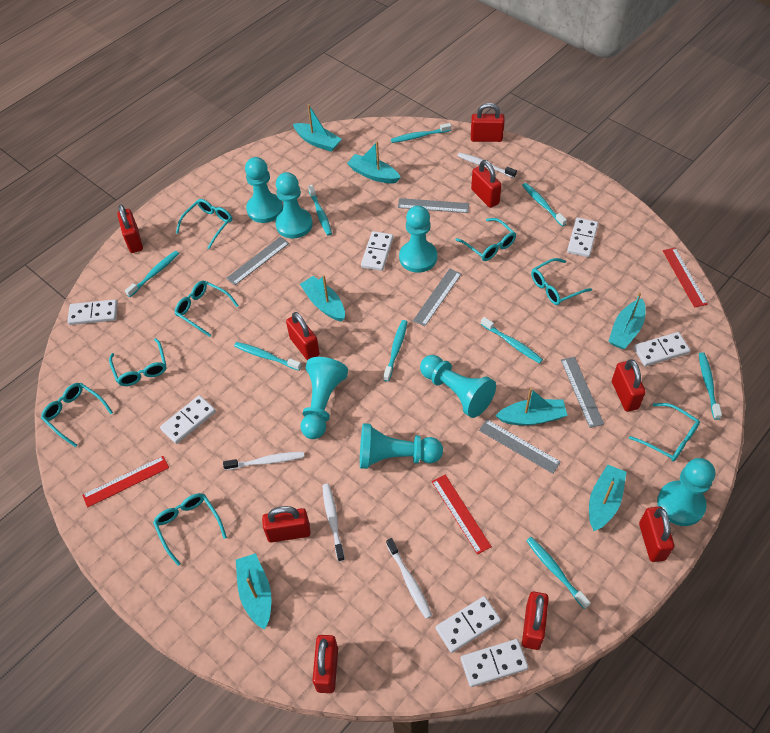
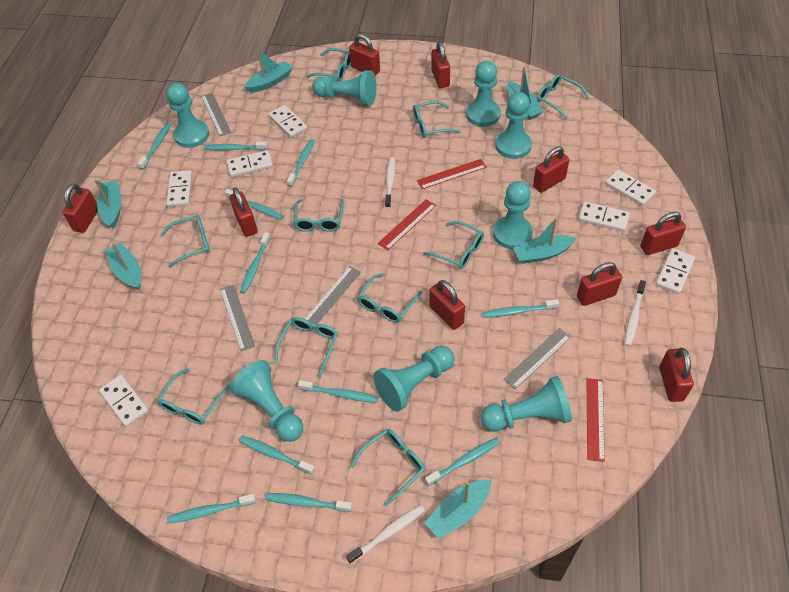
grey ruler: 5 -> 4
turquoise boat: 7 -> 6
turquoise glasses: 8 -> 10
turquoise pawn: 7 -> 8
turquoise toothbrush: 9 -> 11
white toothbrush: 4 -> 3

